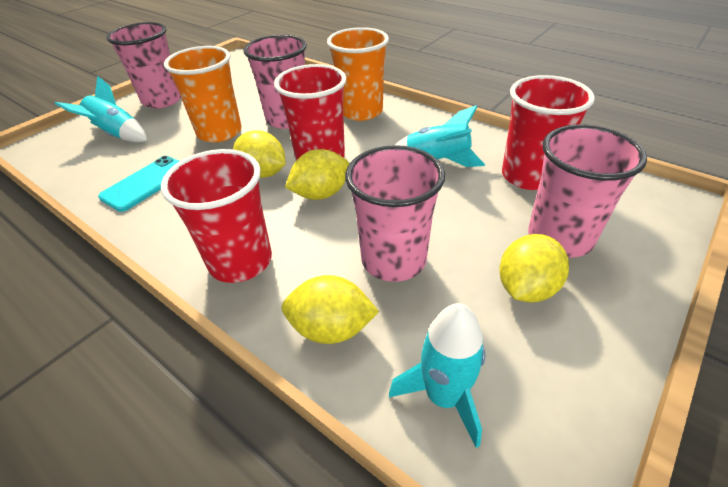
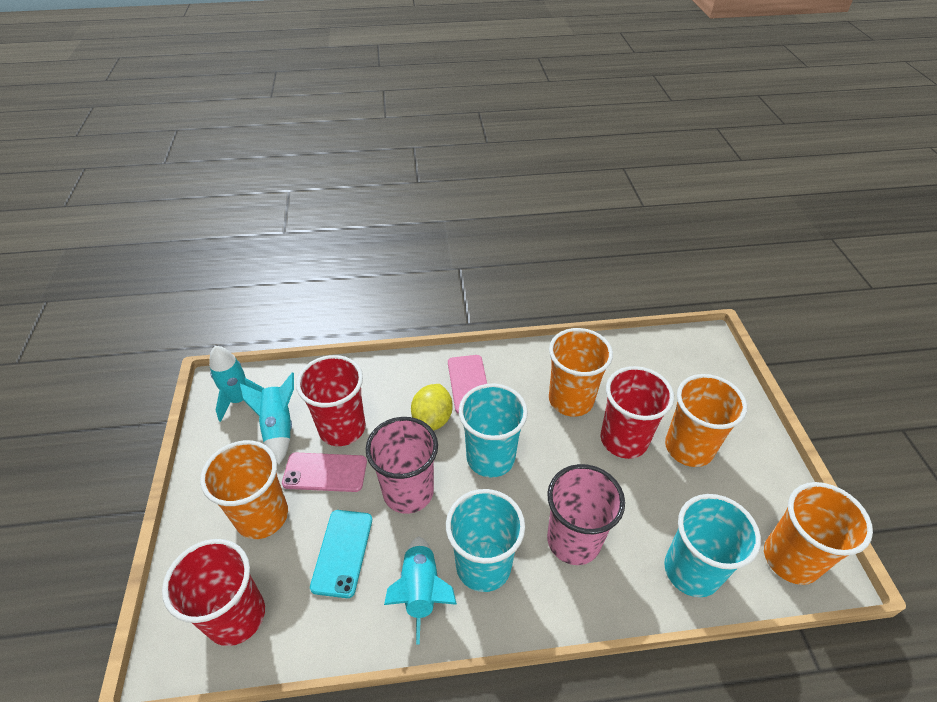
orange cup: 2 -> 4
pink cup: 4 -> 2
pink phone: 0 -> 2
turquoise cup: 0 -> 3
yellow lemon: 4 -> 1

